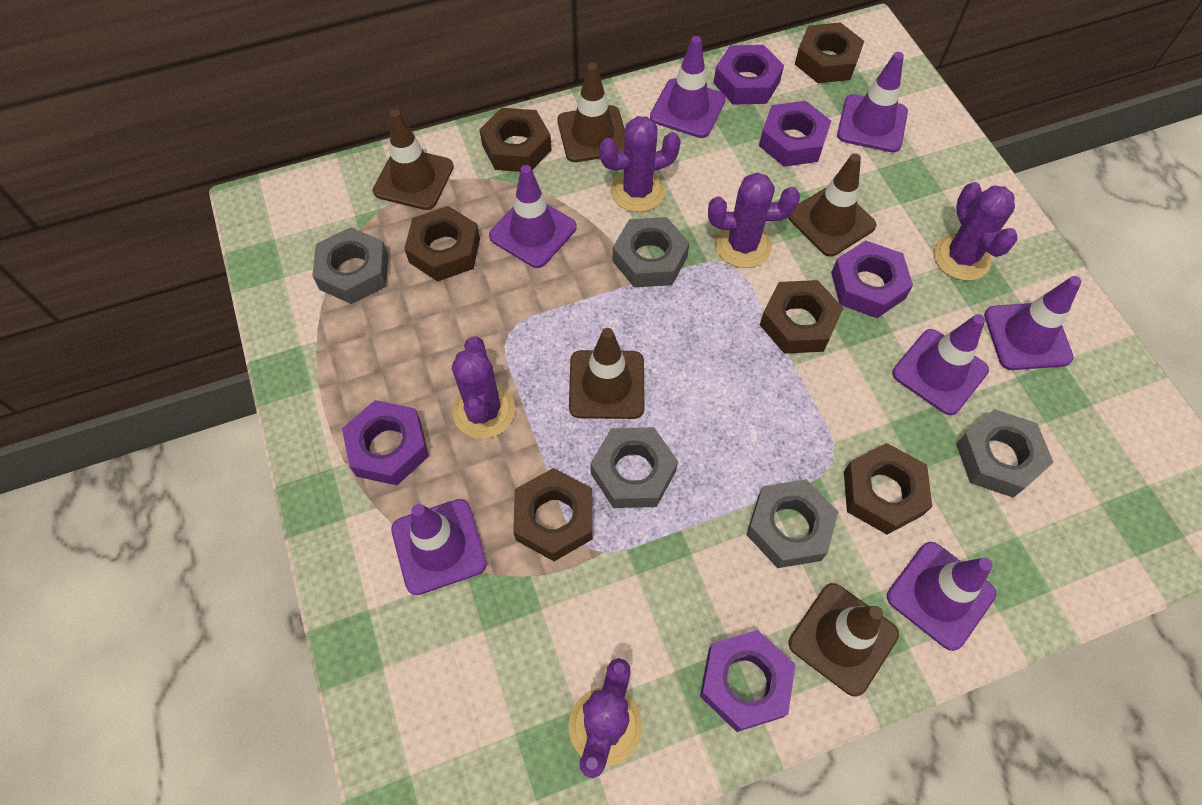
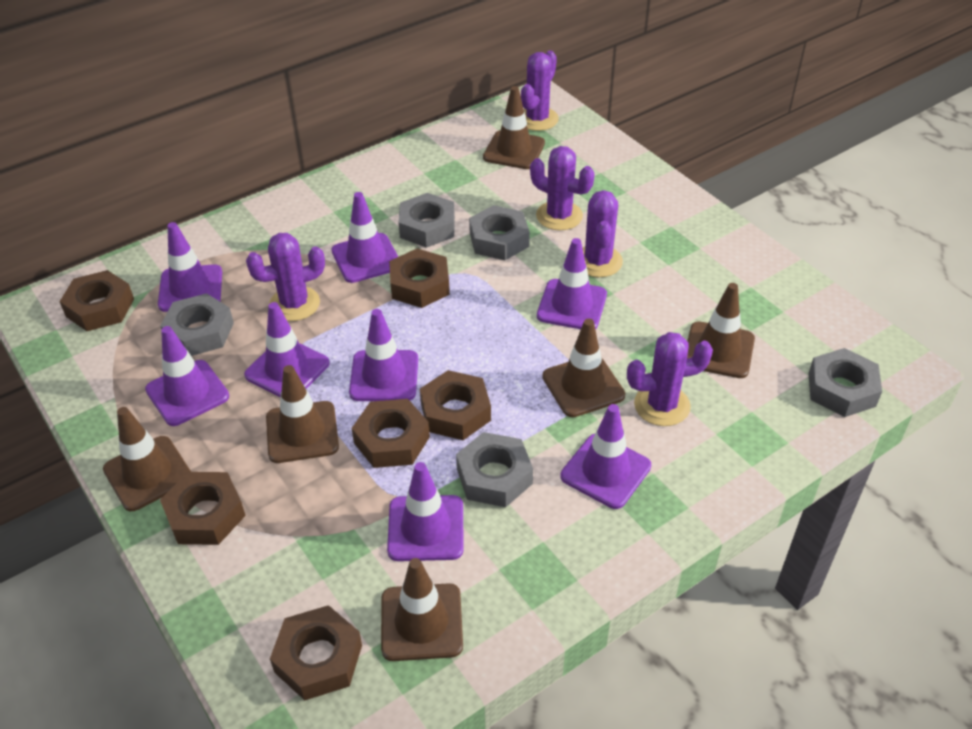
brown traffic cone: 5 -> 6
purple nut: 5 -> 0
purple traffic cone: 7 -> 8

